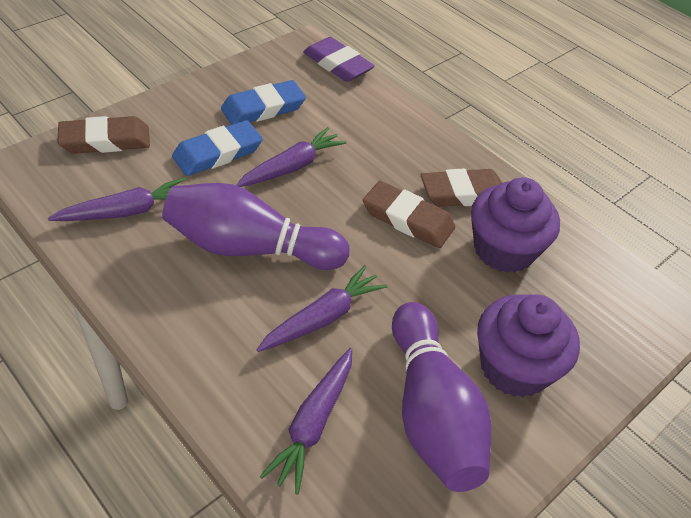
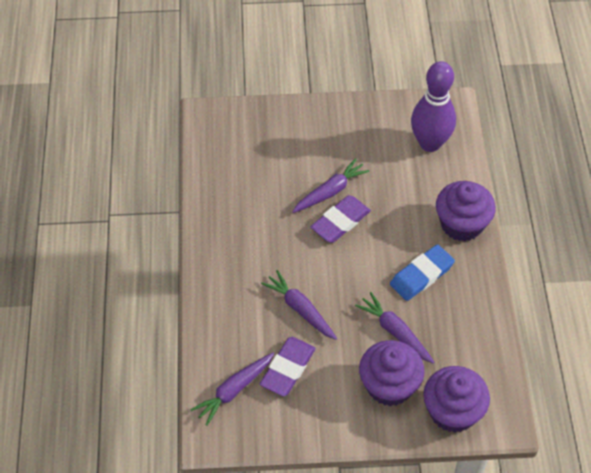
blue eraser: 2 -> 1
brown eraser: 3 -> 0
purple bowling pin: 2 -> 1
purple cupcake: 2 -> 3
purple eraser: 1 -> 2

